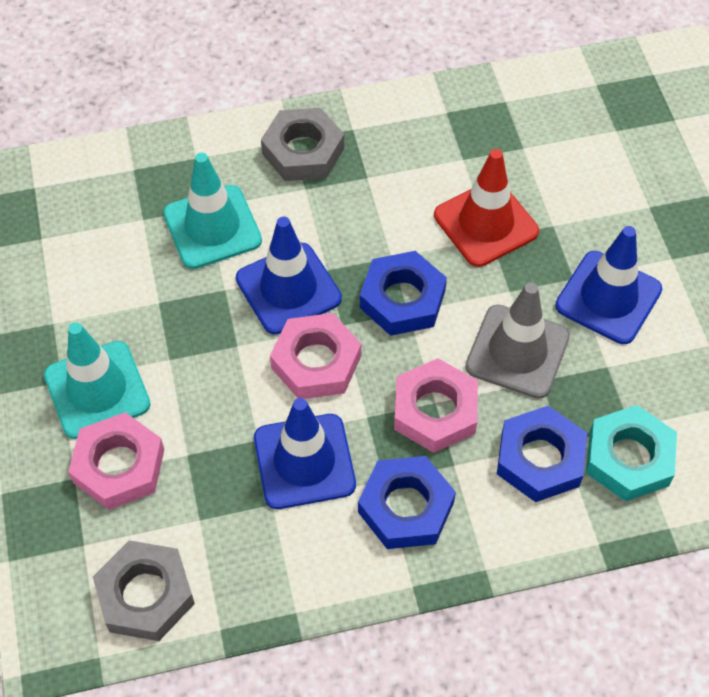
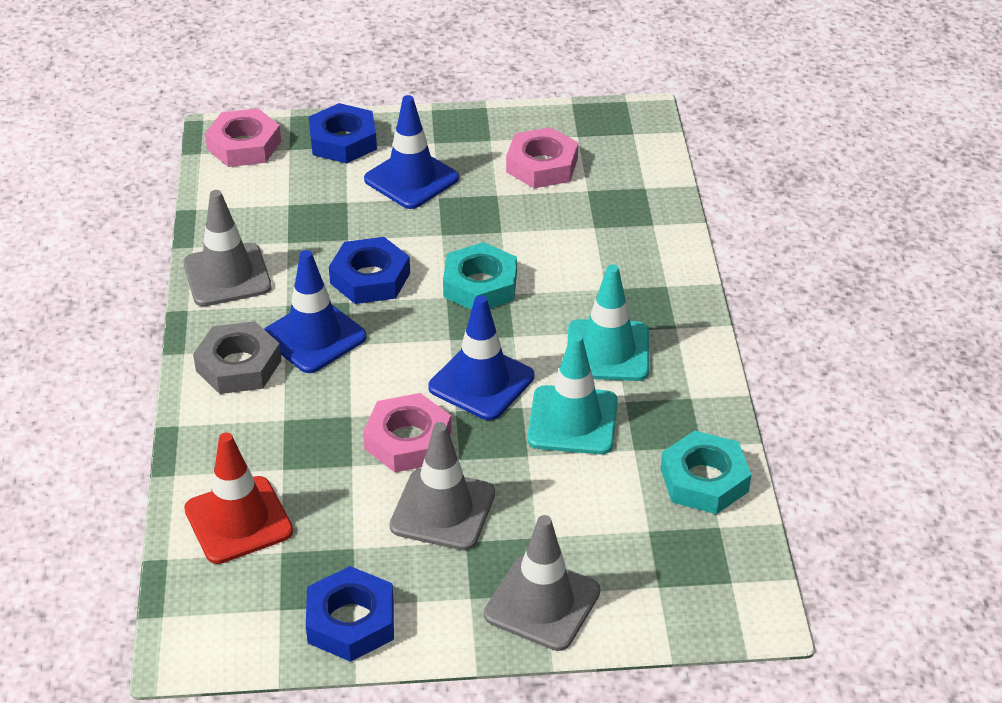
grey nut: 2 -> 1
grey traffic cone: 1 -> 3
turquoise nut: 1 -> 2

